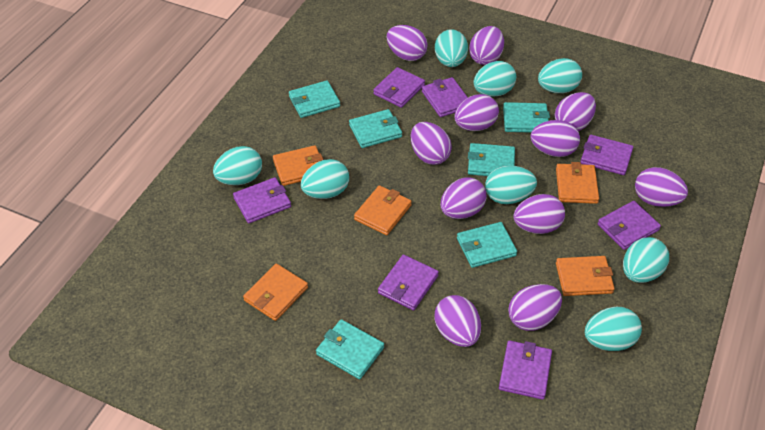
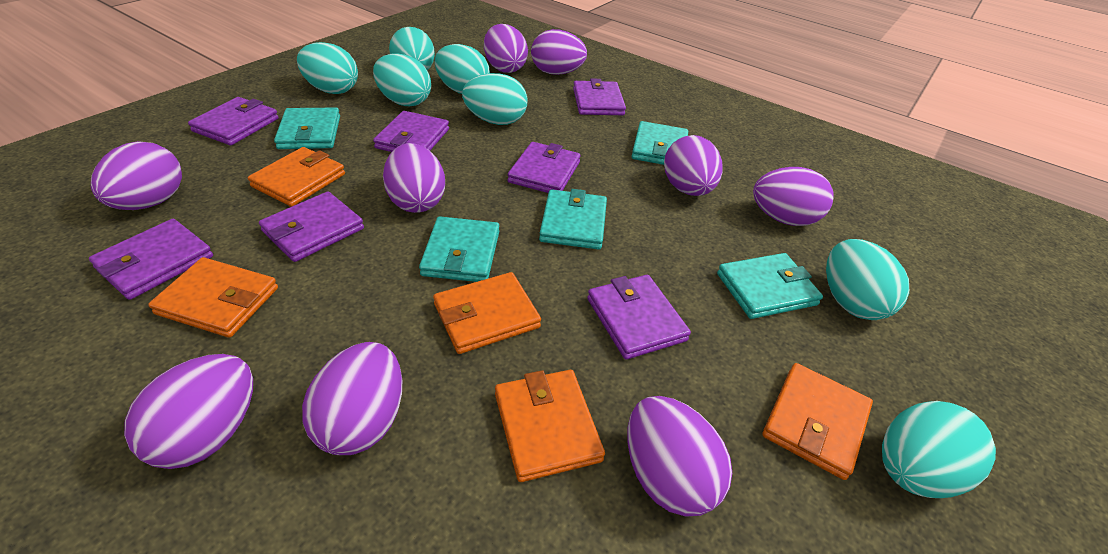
purple egg: 11 -> 9
turquoise egg: 8 -> 7
turquoise wallet: 6 -> 5

